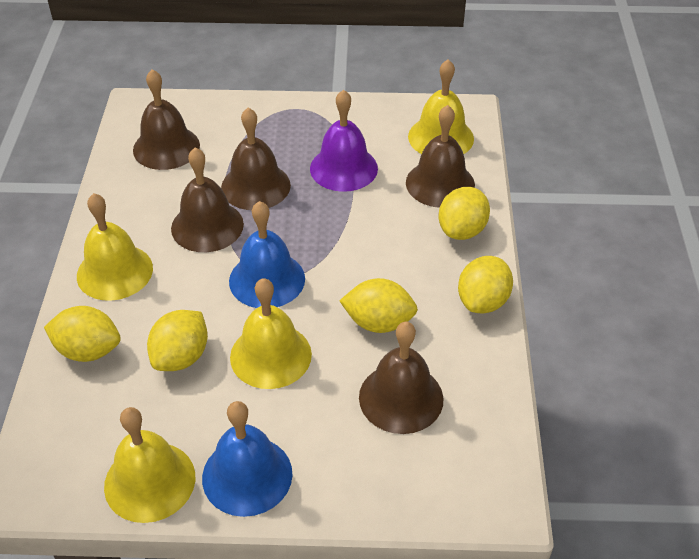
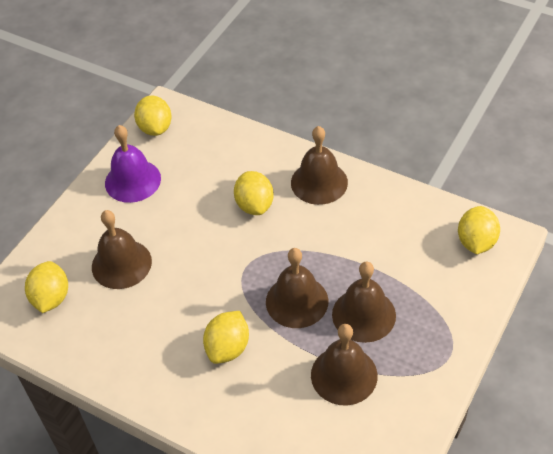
blue bell: 2 -> 0
yellow bell: 4 -> 0

